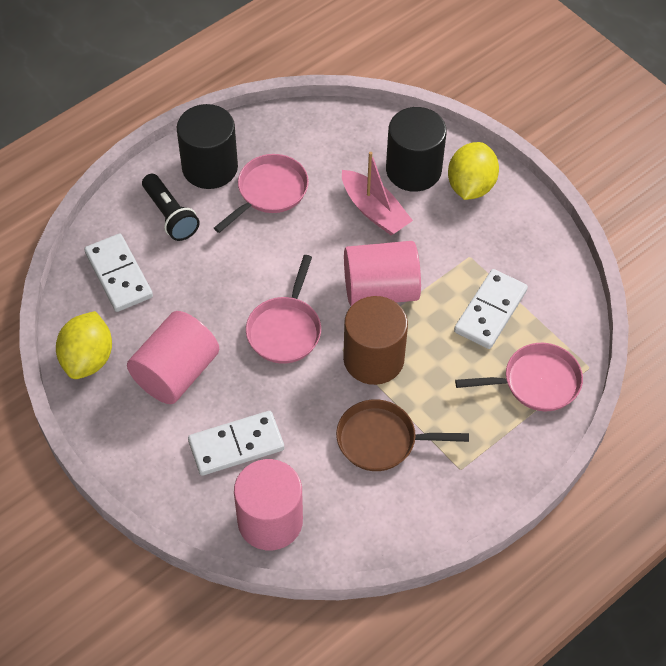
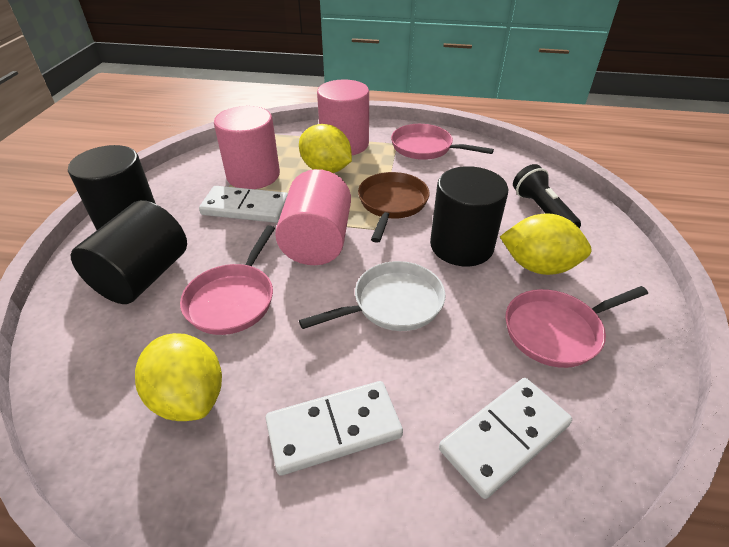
black cylinder: 2 -> 3
brown cylinder: 1 -> 0
pink boat: 1 -> 0
white pan: 0 -> 1
yellow lemon: 2 -> 3

